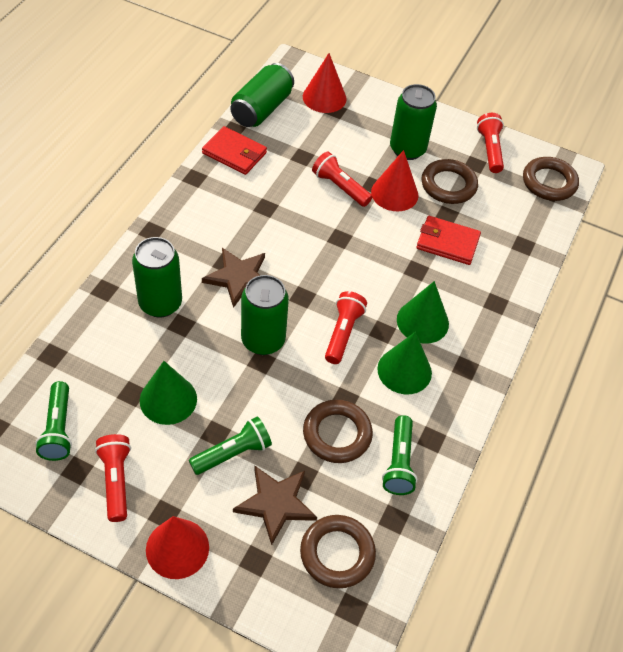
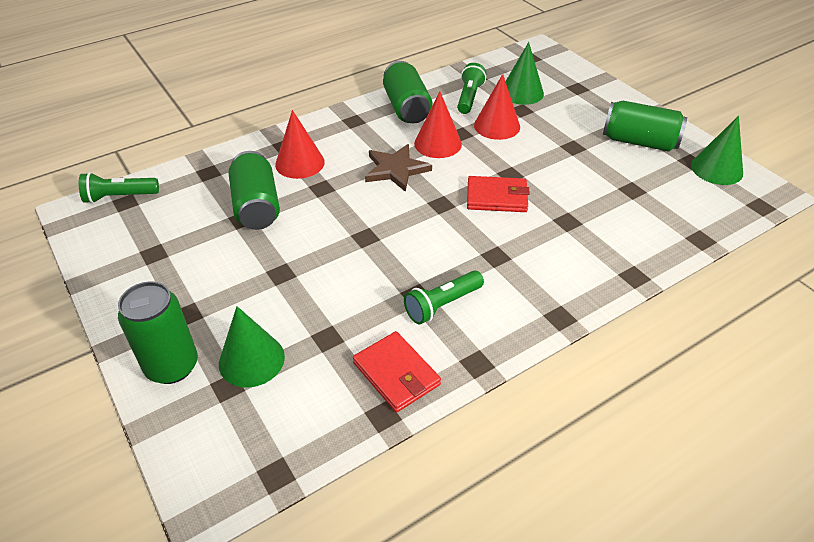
brown ring: 4 -> 0
brown star: 2 -> 1
red flashlight: 4 -> 0

